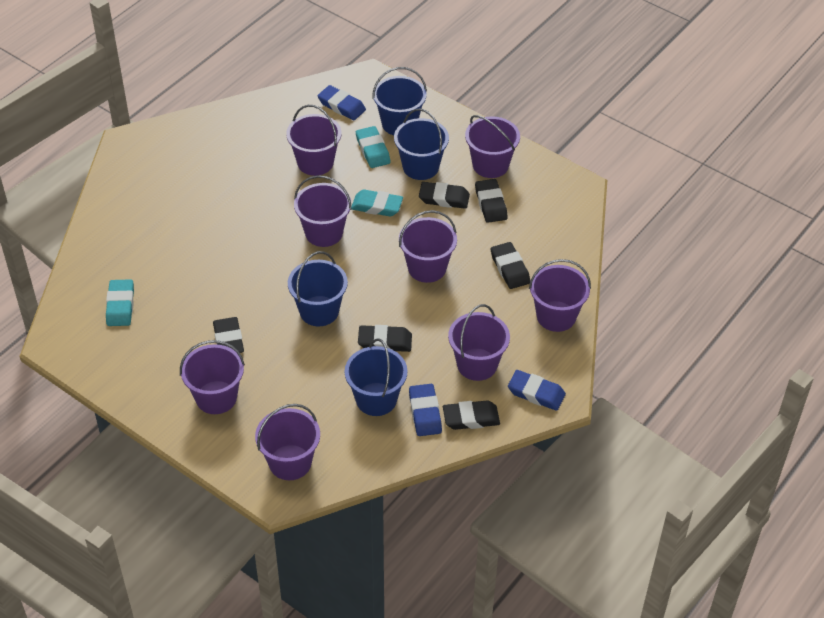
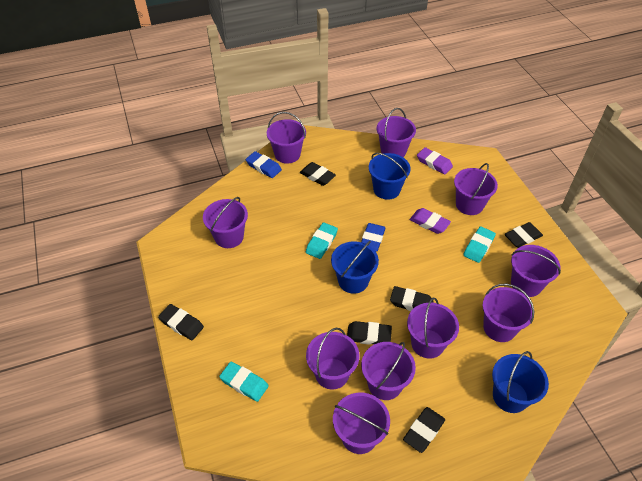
blue bucket: 4 -> 3
blue eraser: 3 -> 2
purple bucket: 8 -> 10
purple eraser: 0 -> 2

